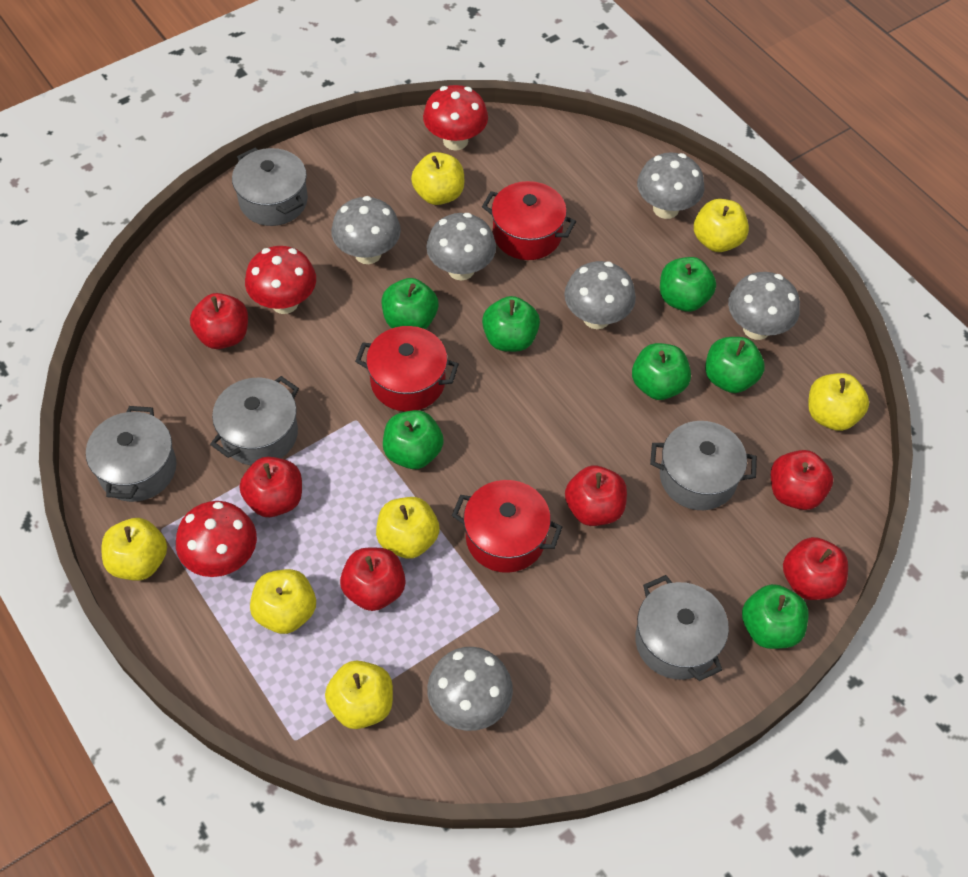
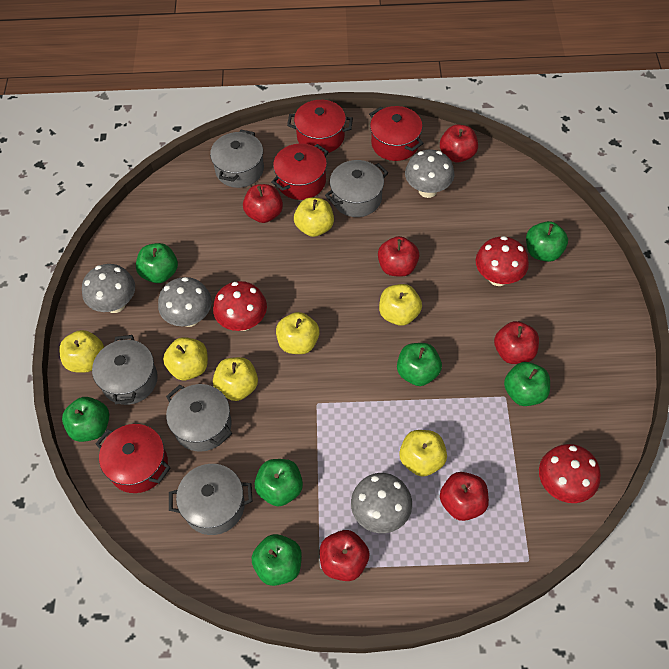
grey mushroom: 6 -> 4
red pot: 3 -> 4

